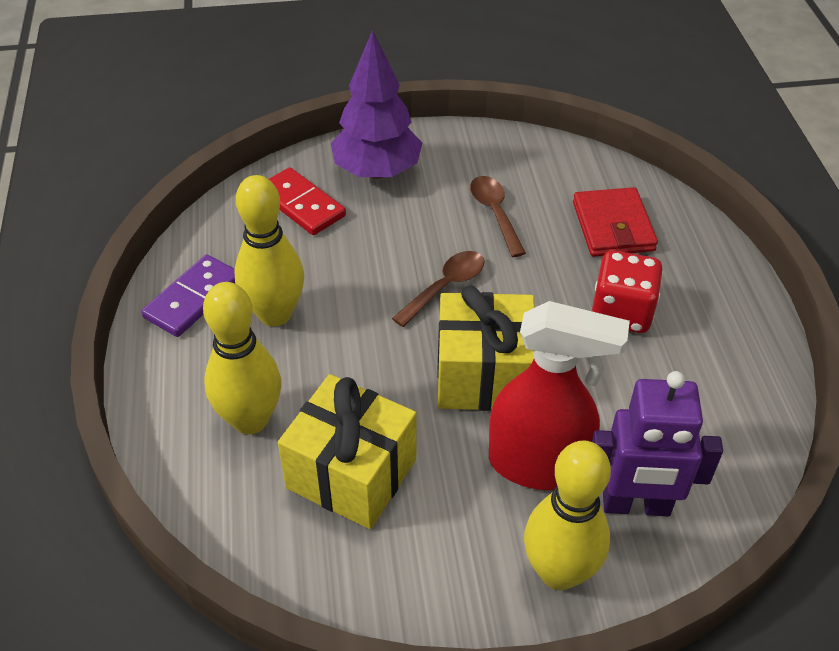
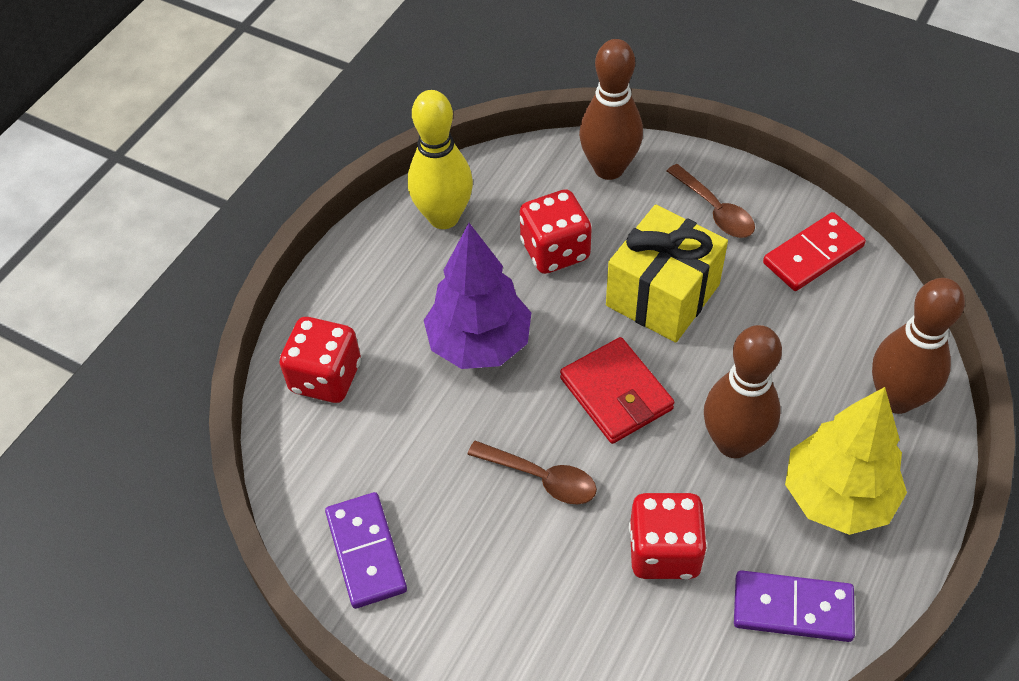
brown bowling pin: 0 -> 3
purple domino: 1 -> 2
purple robot: 1 -> 0
red dice: 1 -> 3
red spray bottle: 1 -> 0
yellow bowling pin: 3 -> 1
yellow gift: 2 -> 1
yellow tree: 0 -> 1

